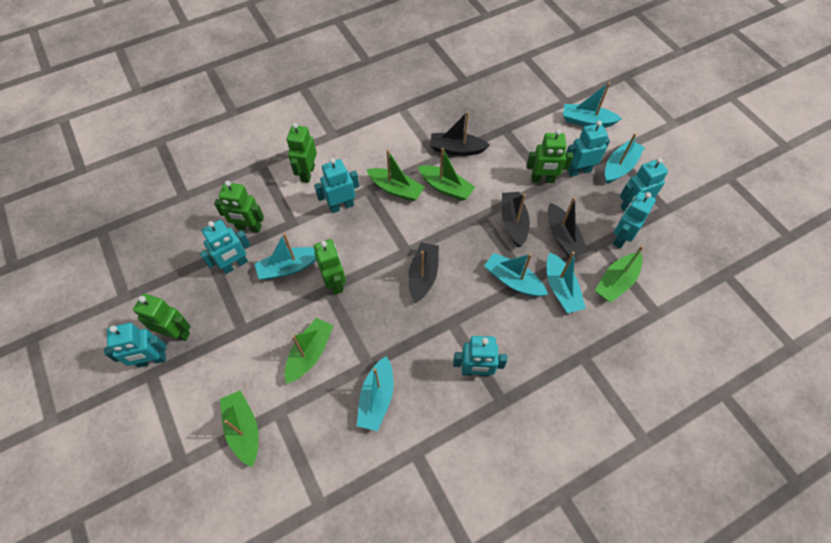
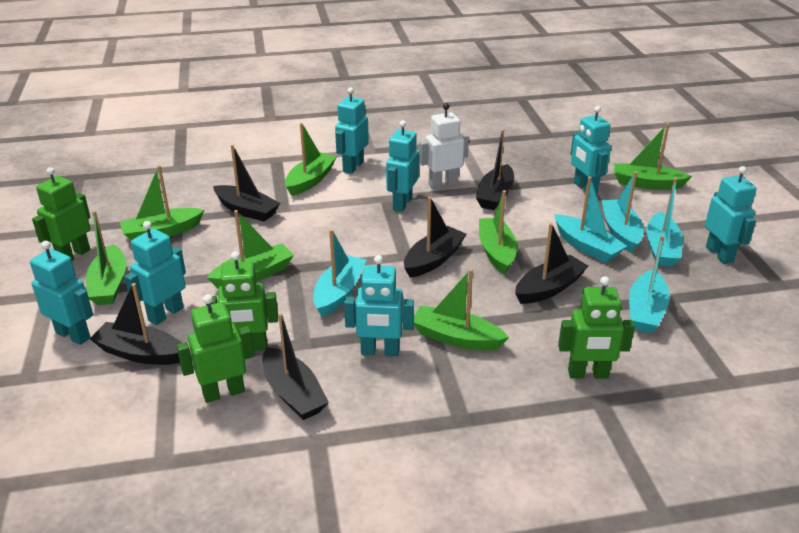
black boat: 4 -> 6
green boat: 5 -> 7
green robot: 5 -> 4
turquoise boat: 6 -> 5
white robot: 0 -> 1

